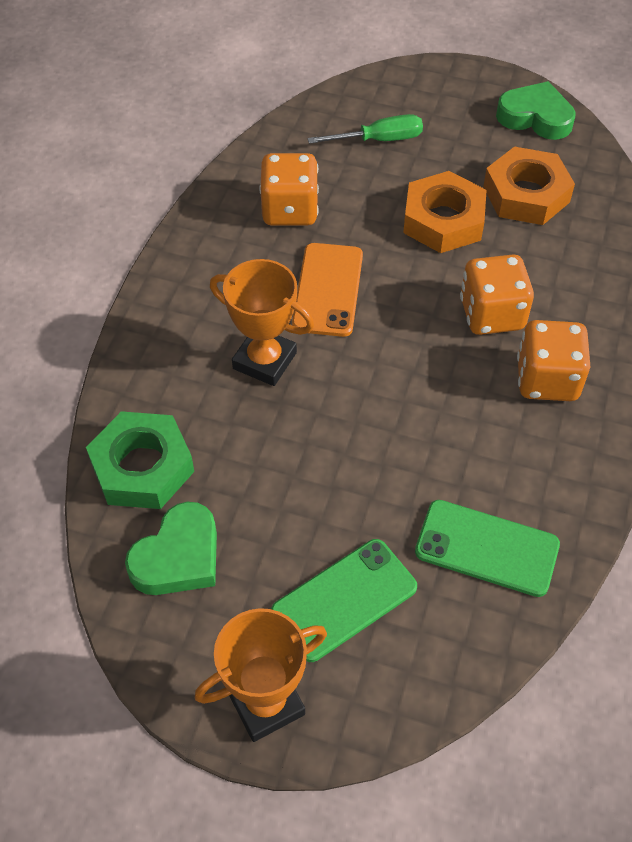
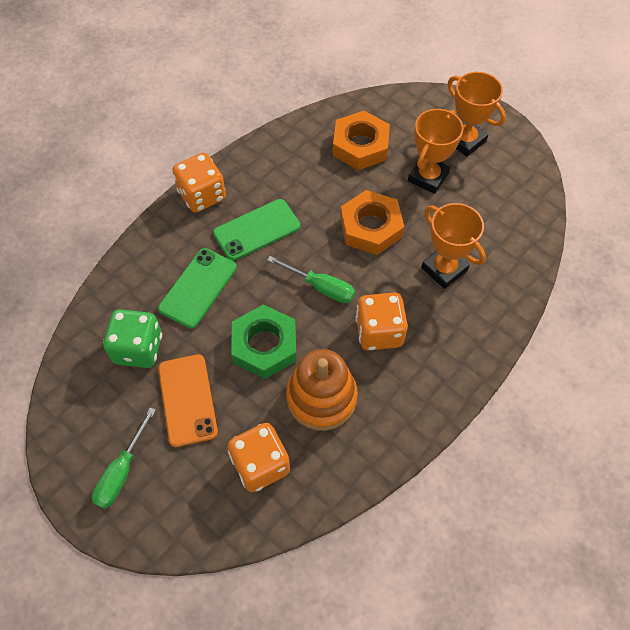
green dice: 0 -> 1
green heart: 2 -> 0
green screwdriver: 1 -> 2
orange stacking toy: 0 -> 1
orange trophy: 2 -> 3

